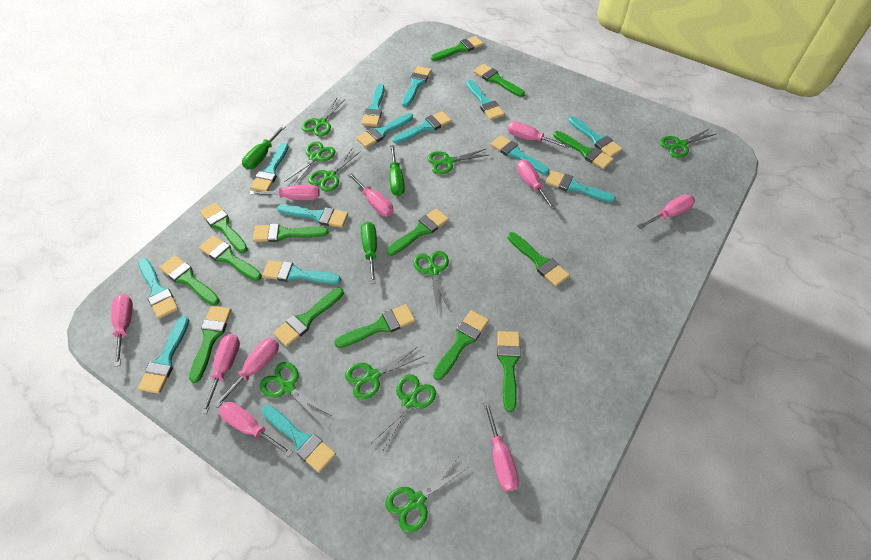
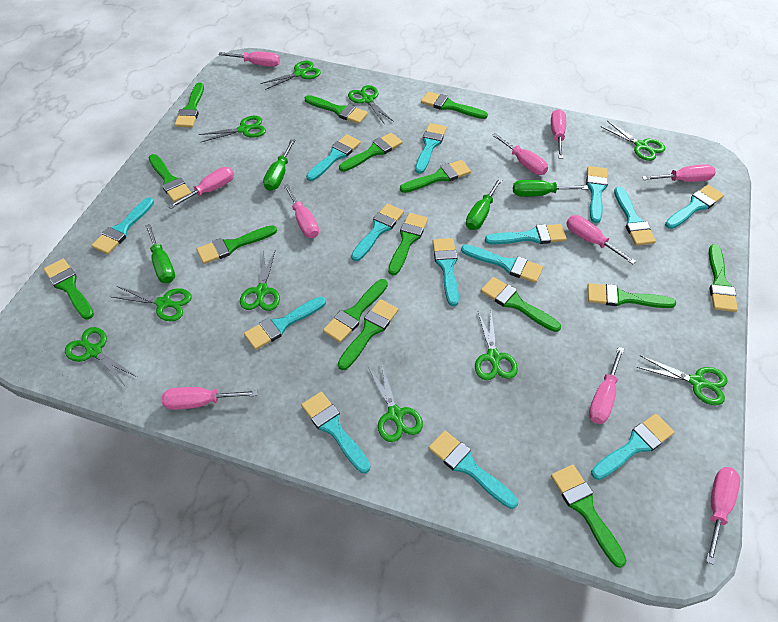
green brush: 14 -> 15
green screwdriver: 3 -> 4

